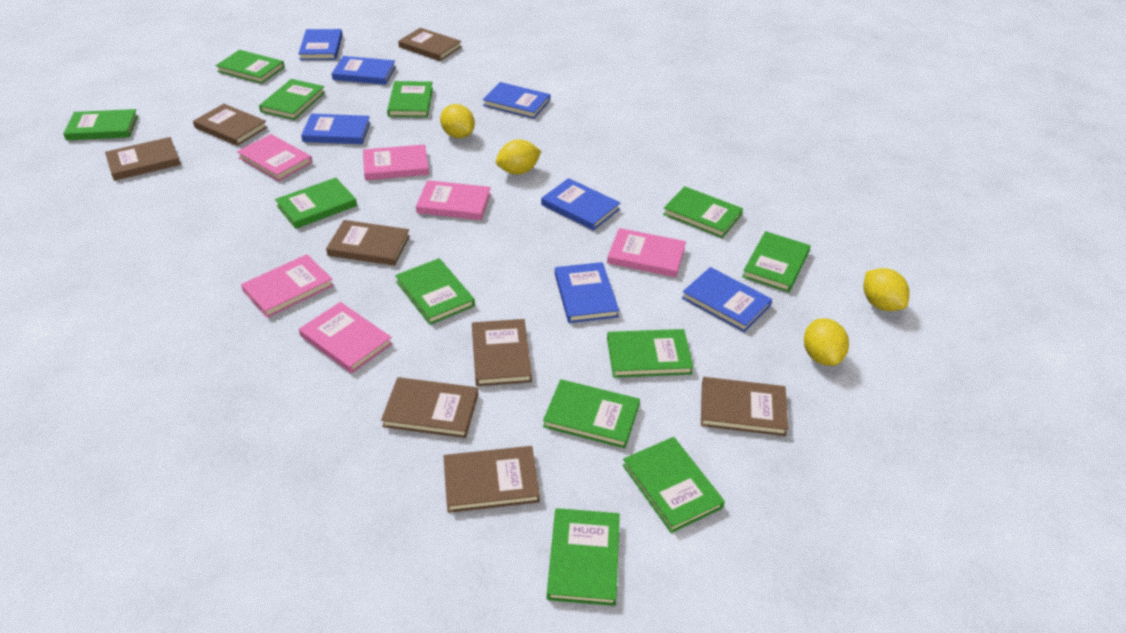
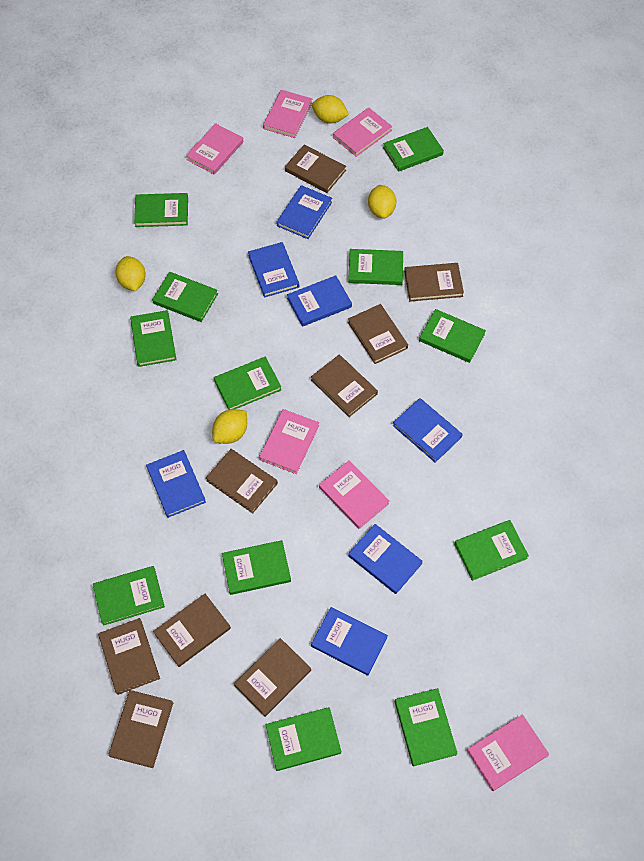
brown book: 8 -> 9

